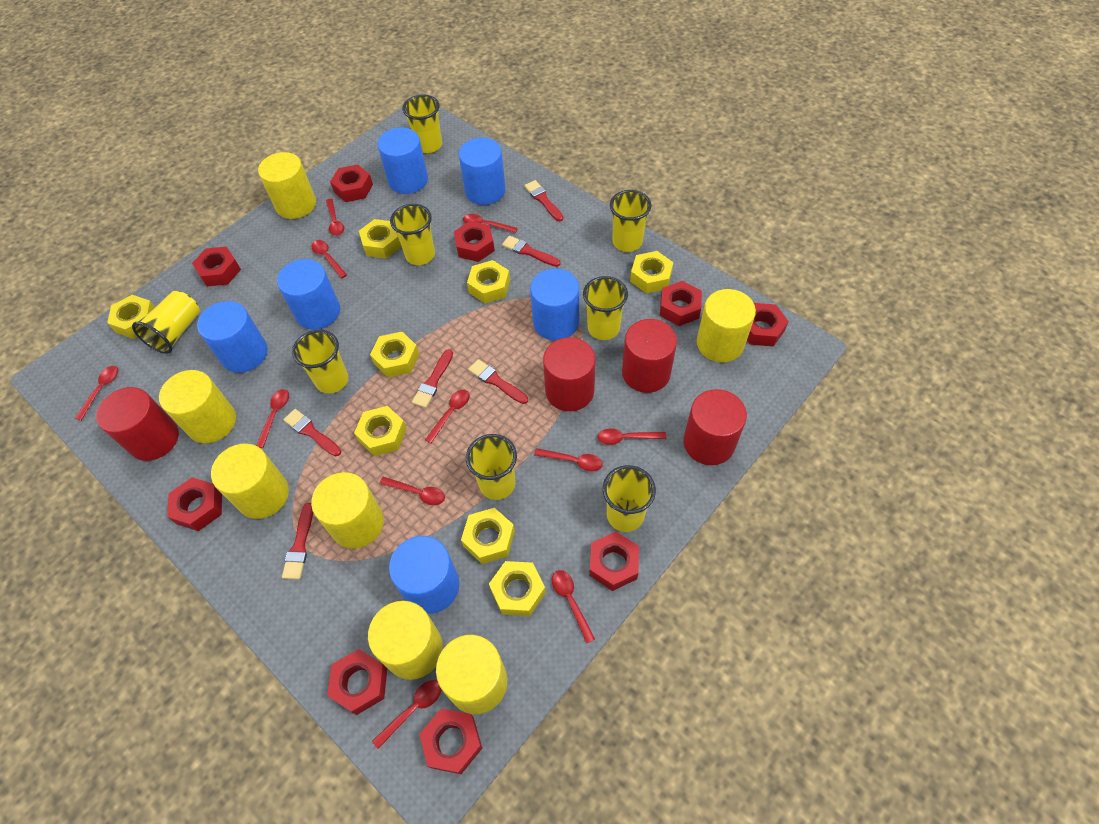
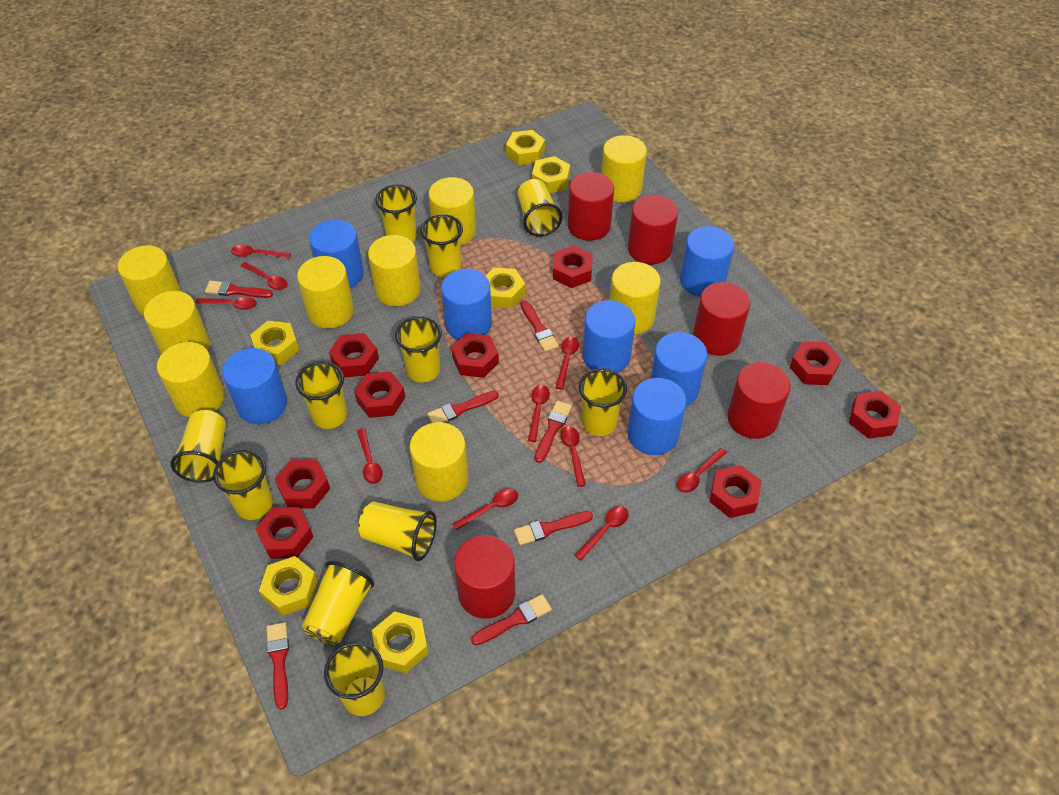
blue cylinder: 6 -> 7
red brush: 6 -> 7
red cylinder: 4 -> 5
red spoon: 11 -> 10
yellow cup: 8 -> 11
yellow cylinder: 7 -> 9
yellow nut: 8 -> 6

